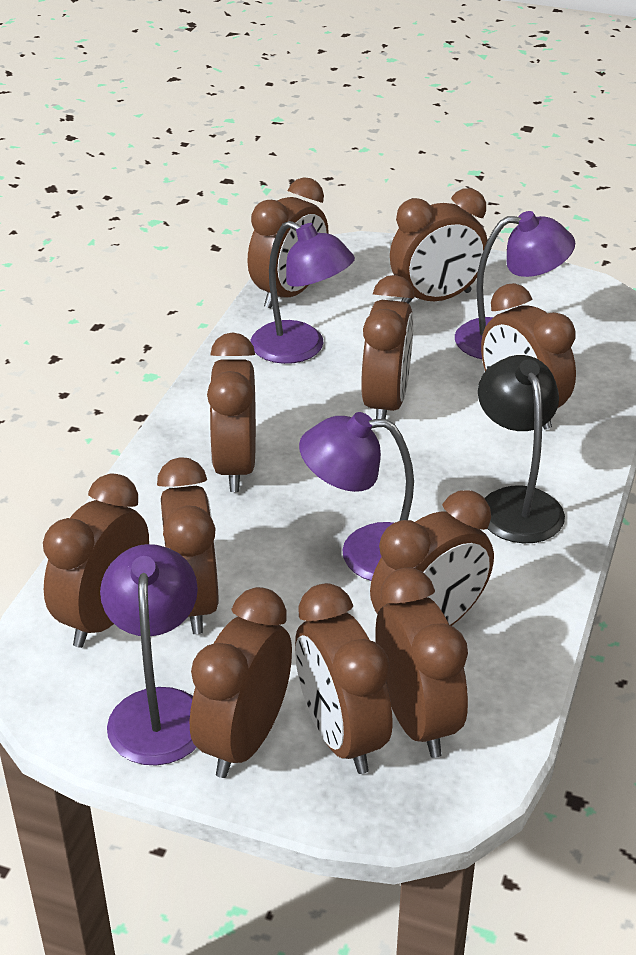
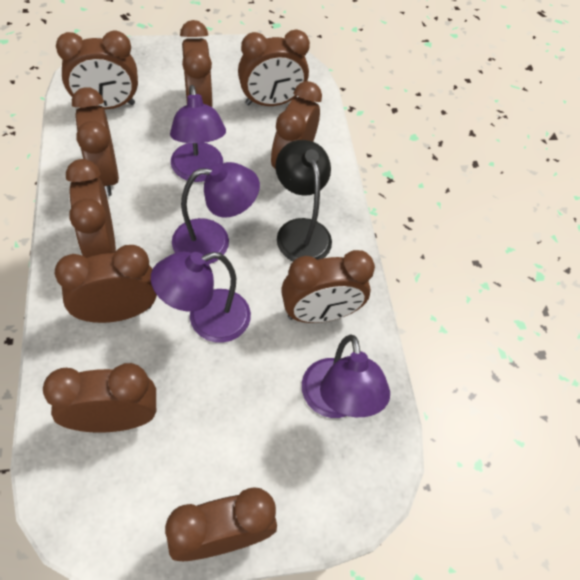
brown clock: 11 -> 10

